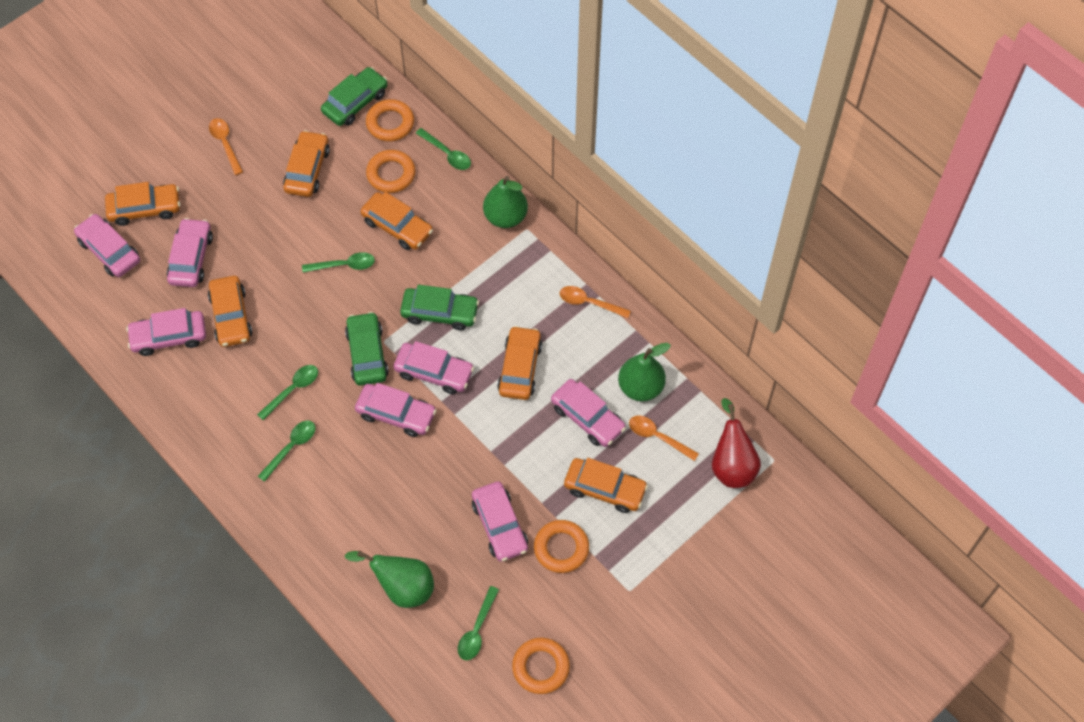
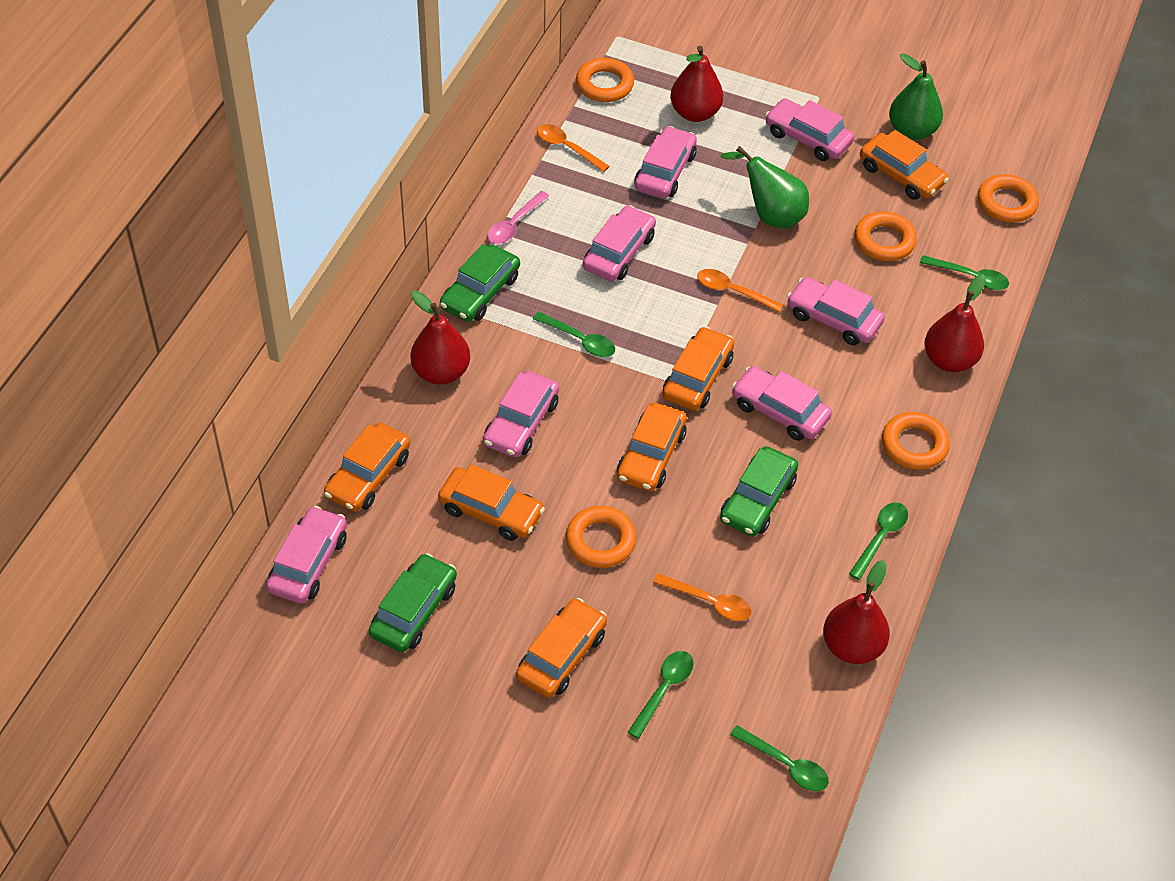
green pear: 3 -> 2
orange ring: 4 -> 5
pink spoon: 0 -> 1
red pear: 1 -> 4

